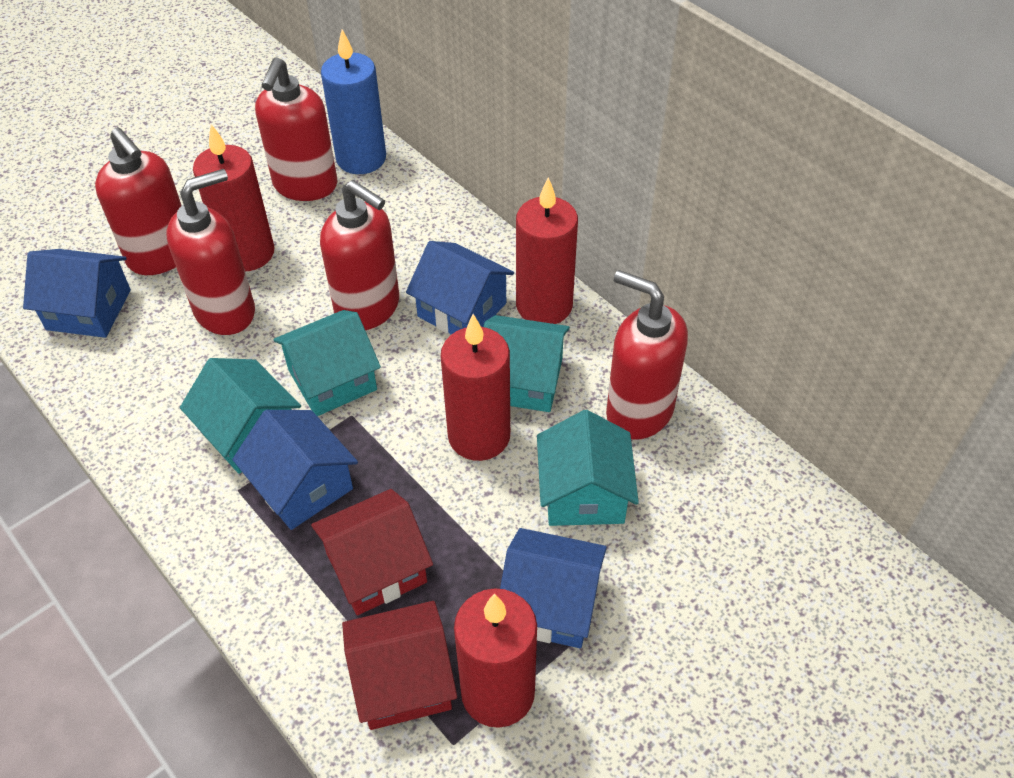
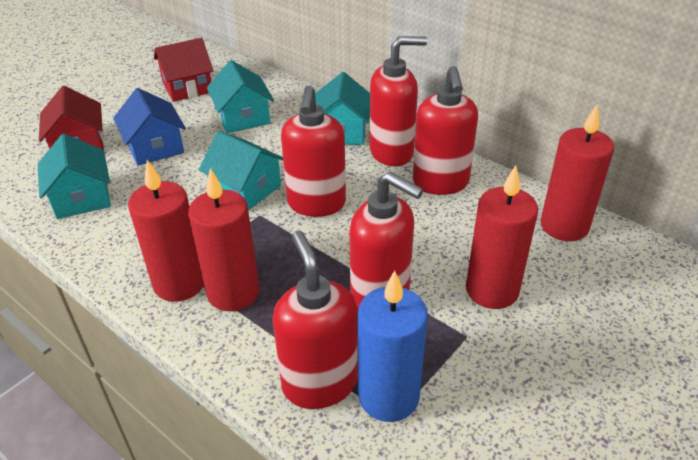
blue house: 4 -> 1

